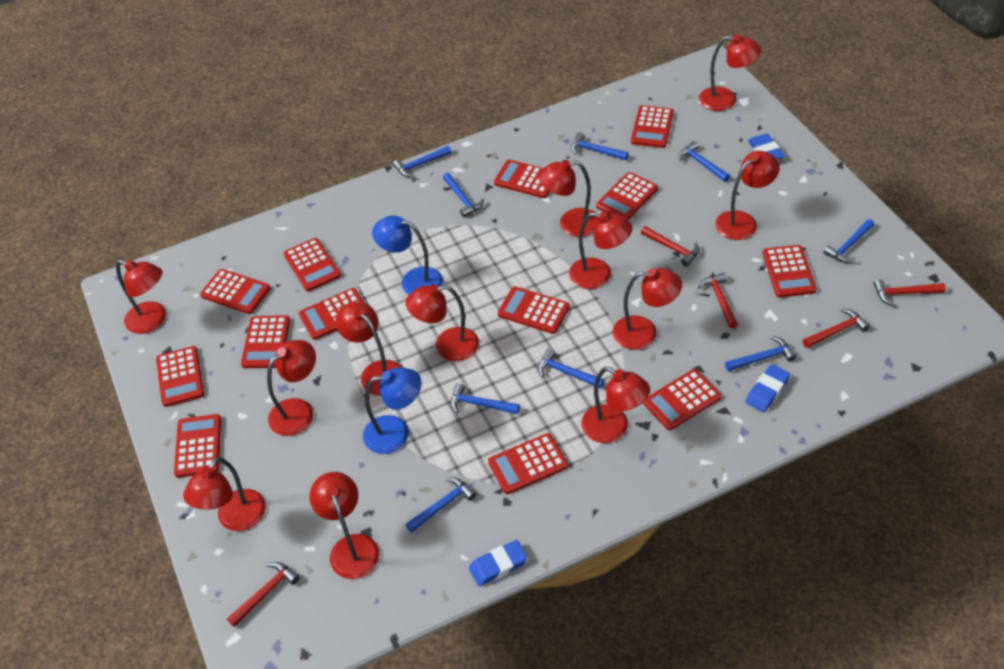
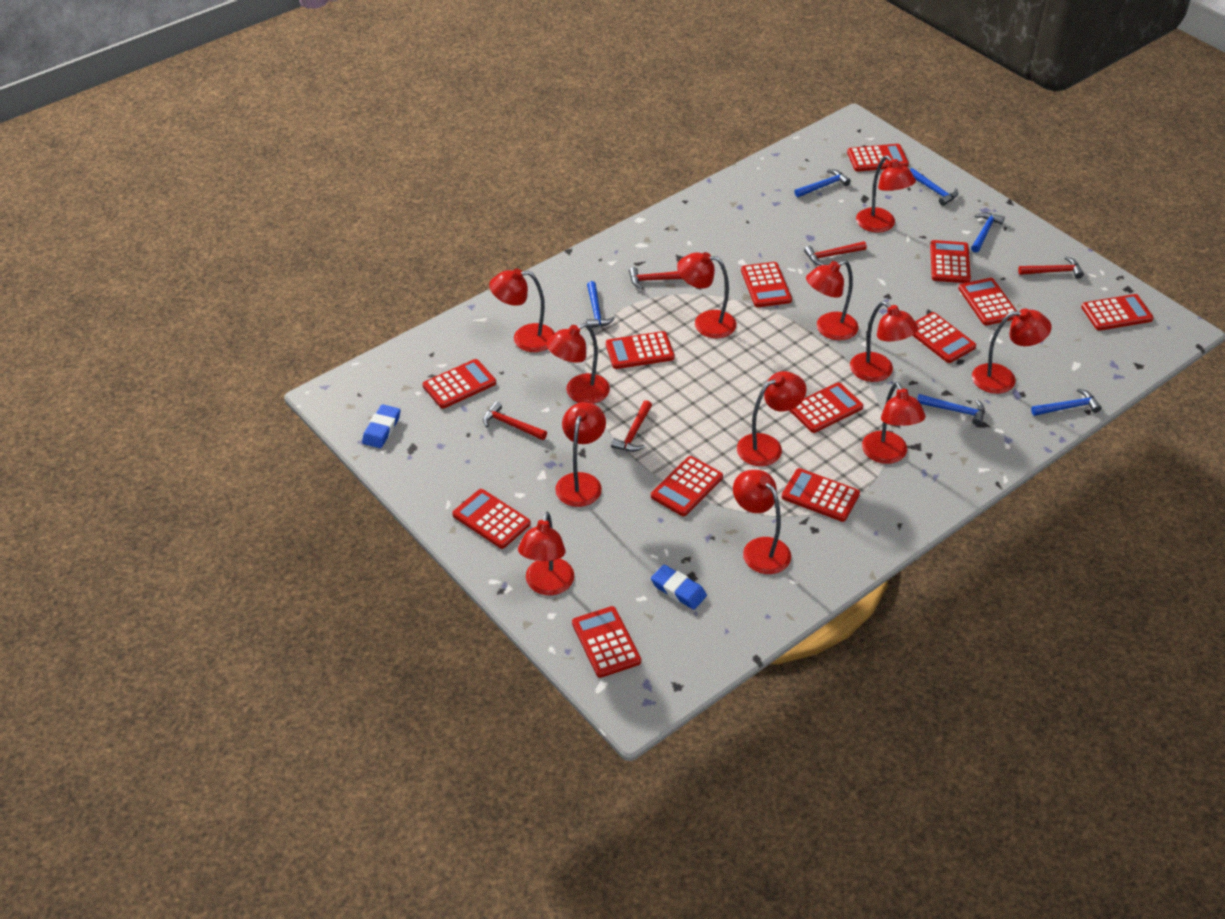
blue eraser: 3 -> 2
blue hammer: 9 -> 6
blue lamp: 2 -> 0

